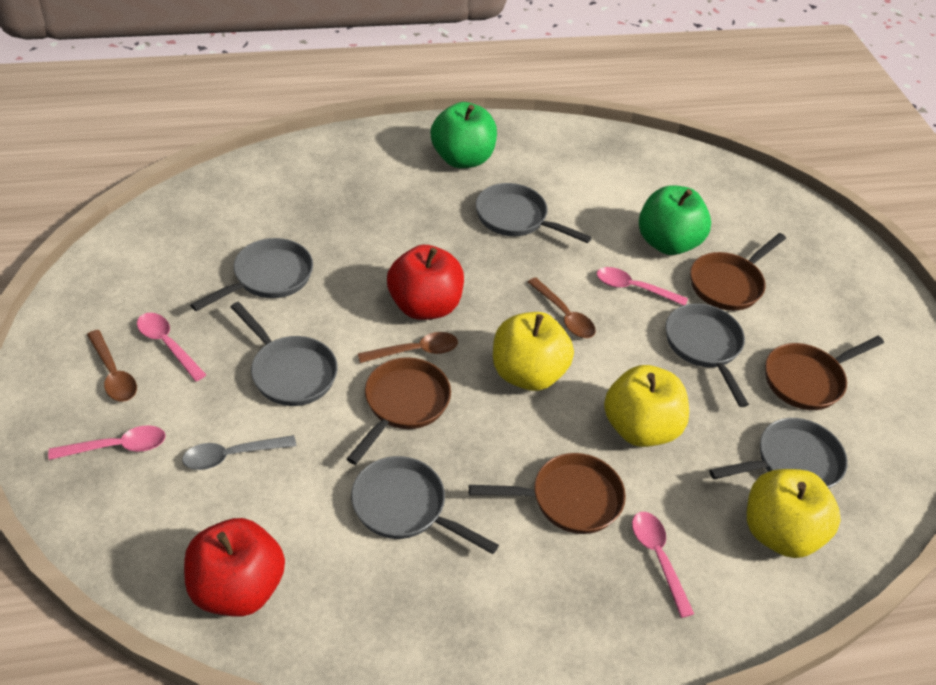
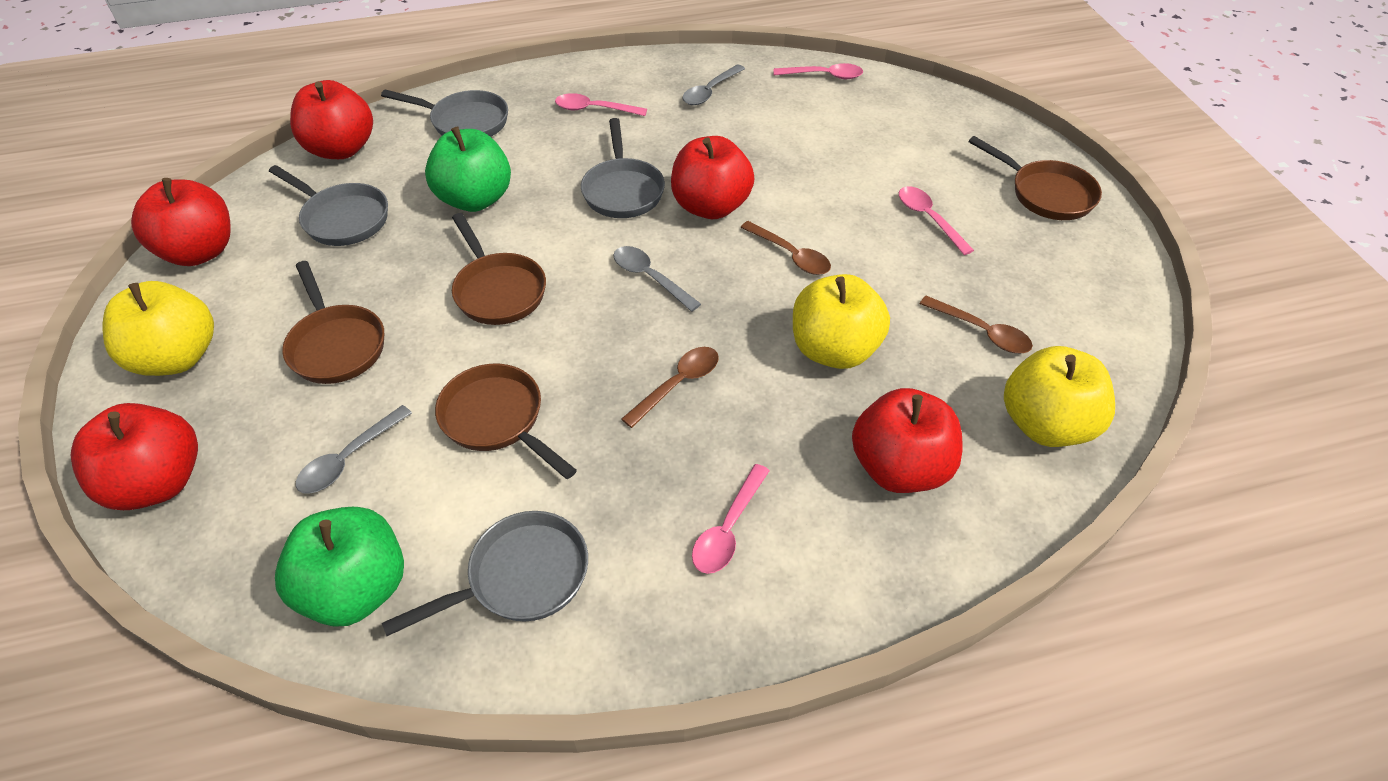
grey pan: 6 -> 4
grey spoon: 1 -> 3
red apple: 2 -> 5

